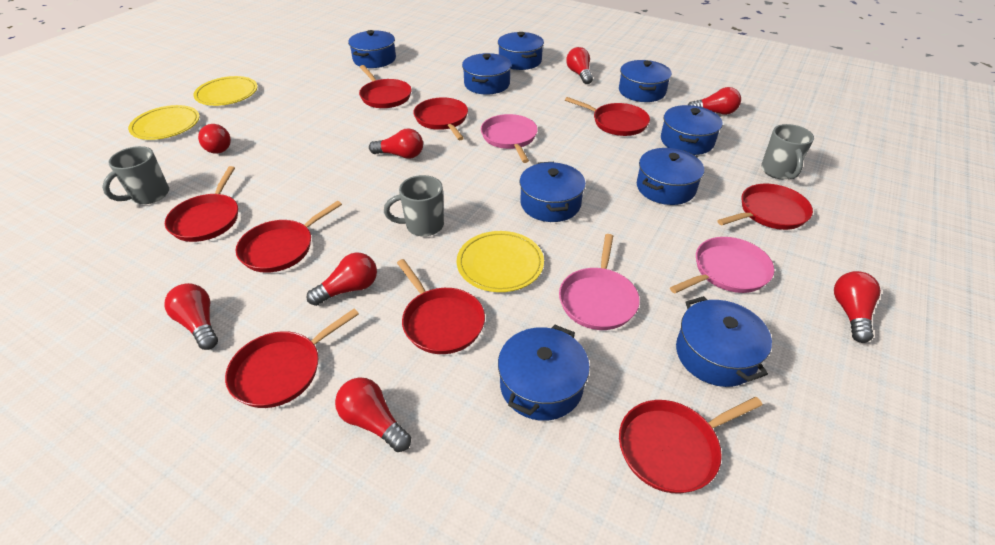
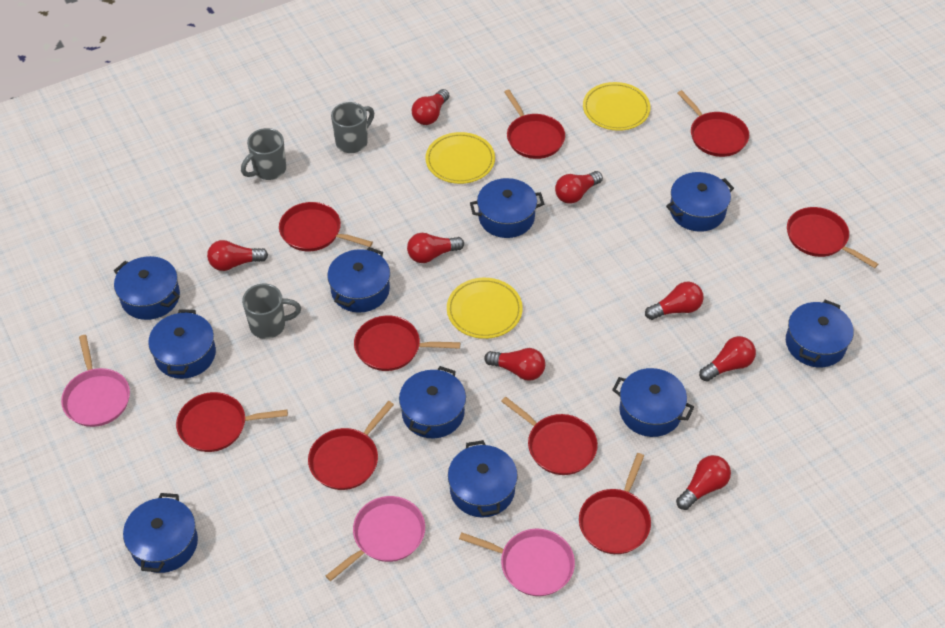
blue pot: 9 -> 10

